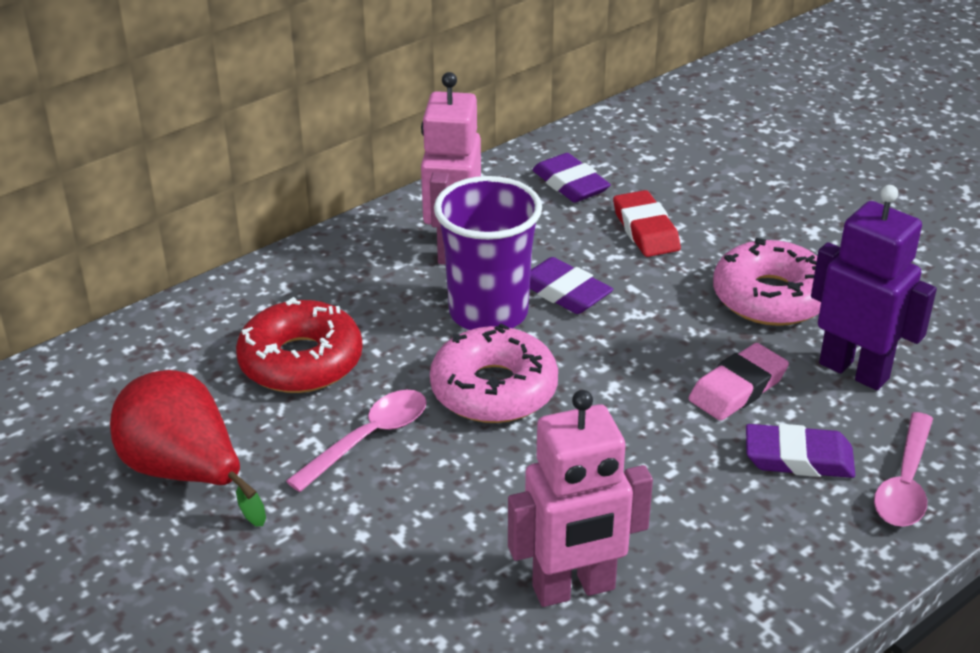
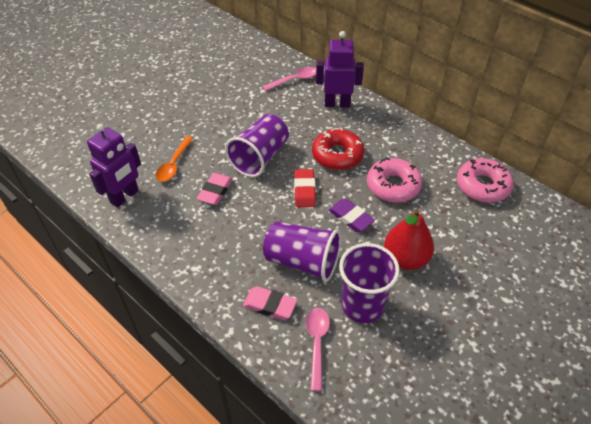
orange spoon: 0 -> 1
pink eraser: 1 -> 2
pink robot: 2 -> 0
purple cup: 1 -> 3
purple eraser: 3 -> 1
purple robot: 1 -> 2

